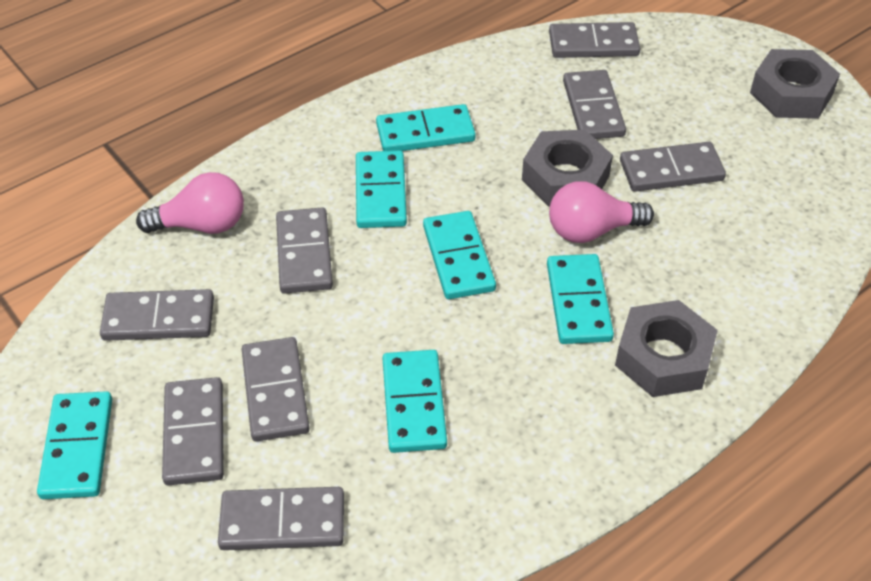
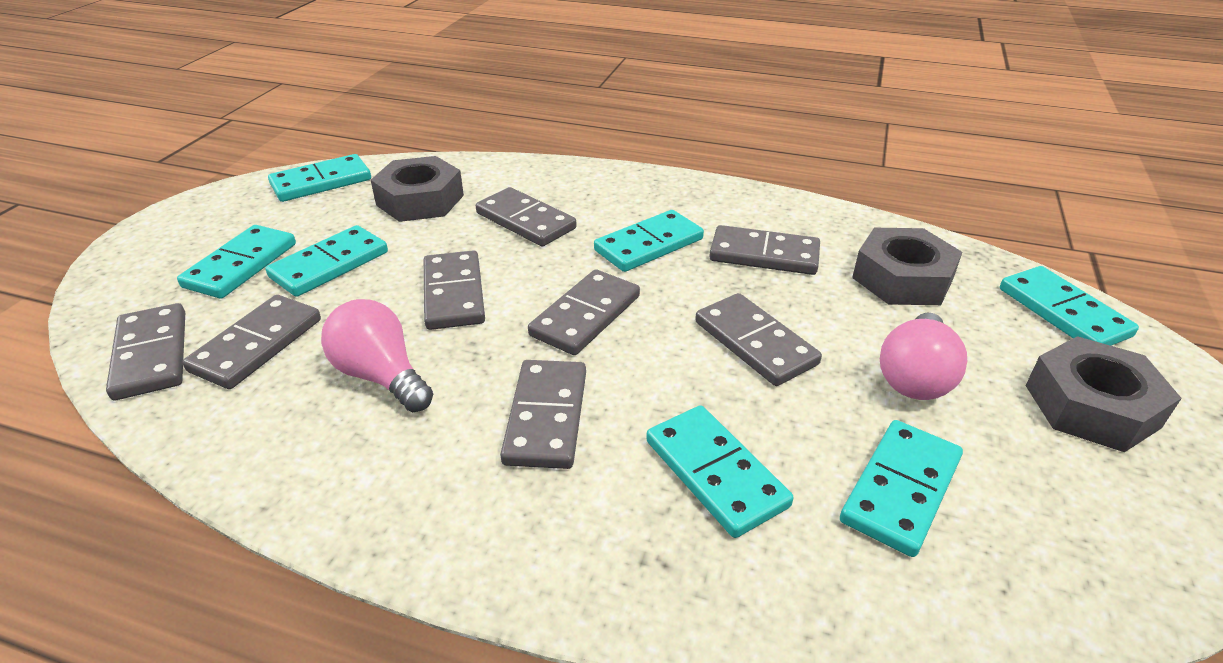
turquoise domino: 6 -> 7

